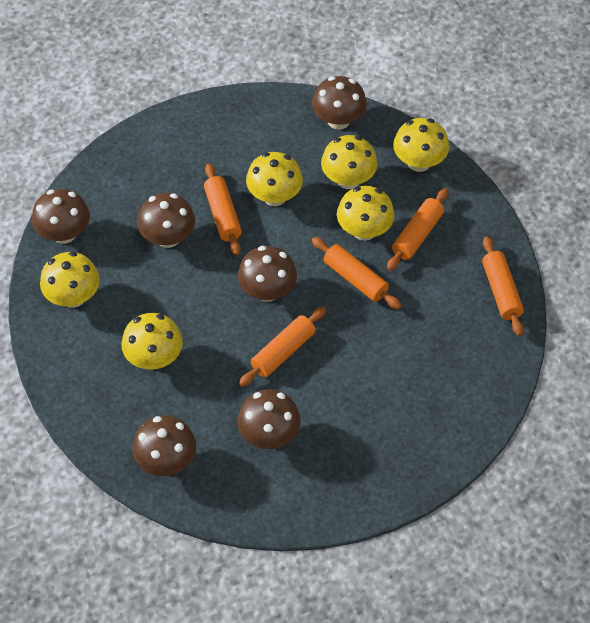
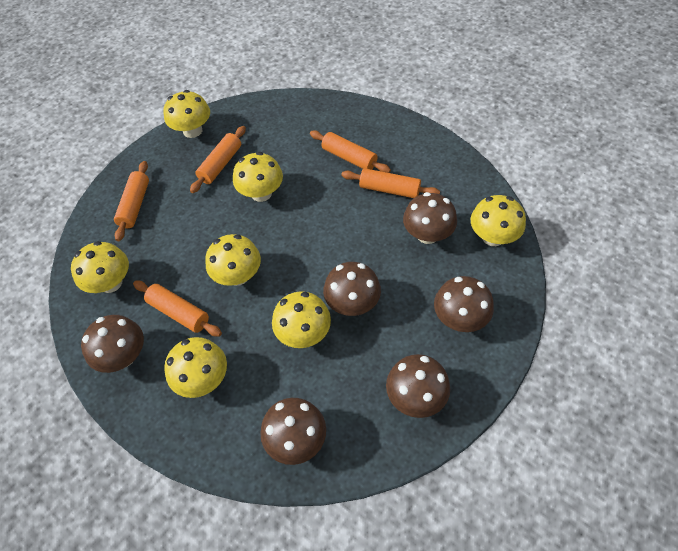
yellow mushroom: 6 -> 7

